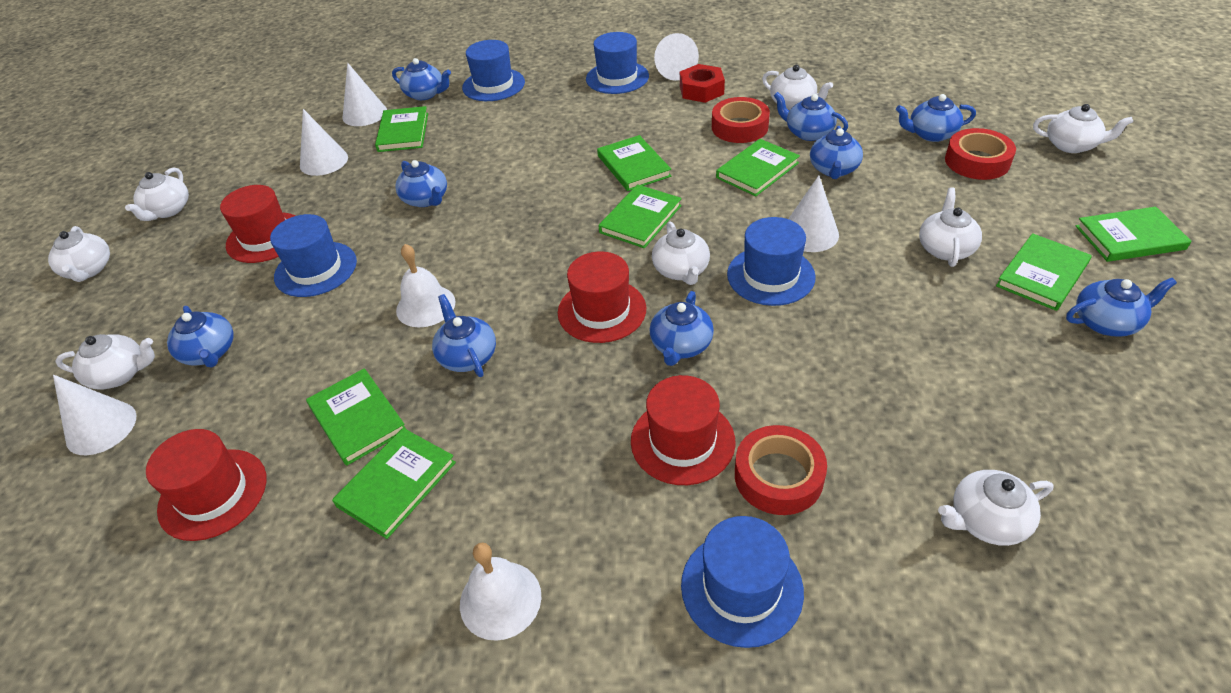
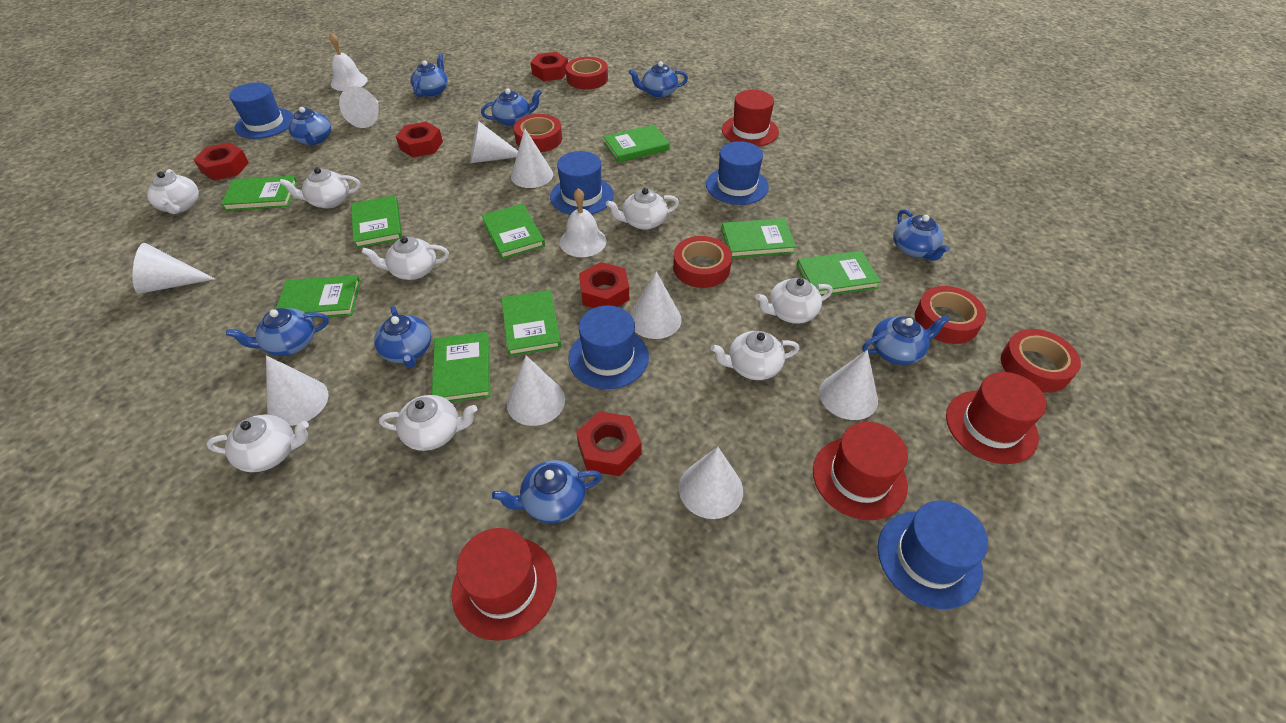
green book: 8 -> 9
red nut: 1 -> 5
red tape: 3 -> 5
white cone: 5 -> 9

